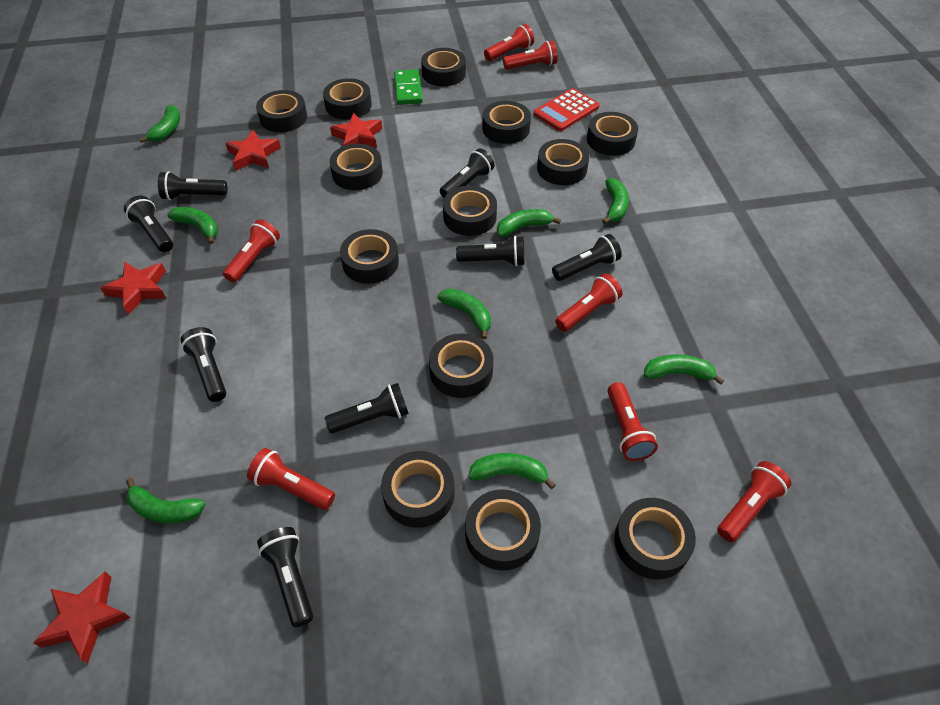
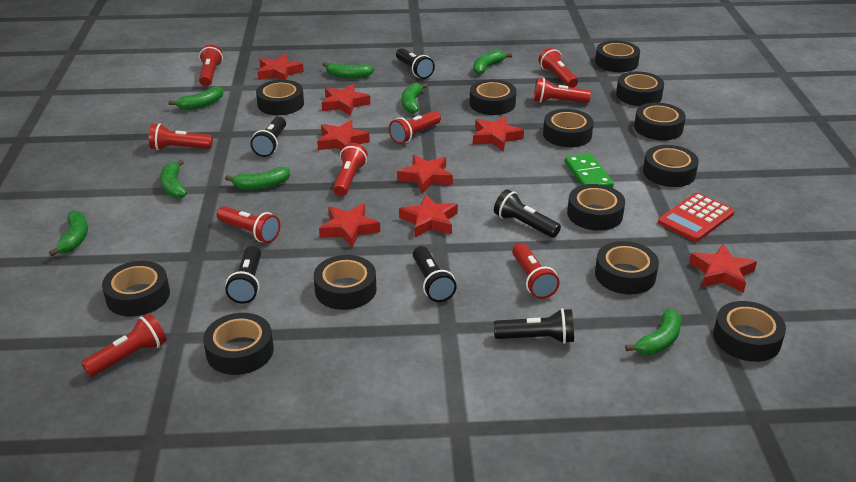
black flashlight: 8 -> 6
red flashlight: 7 -> 9
red star: 4 -> 8

